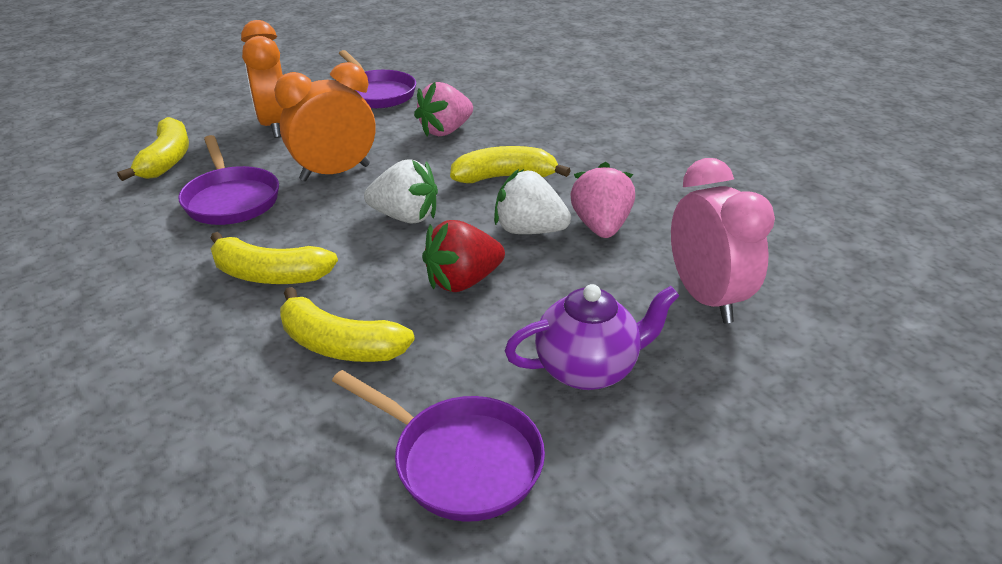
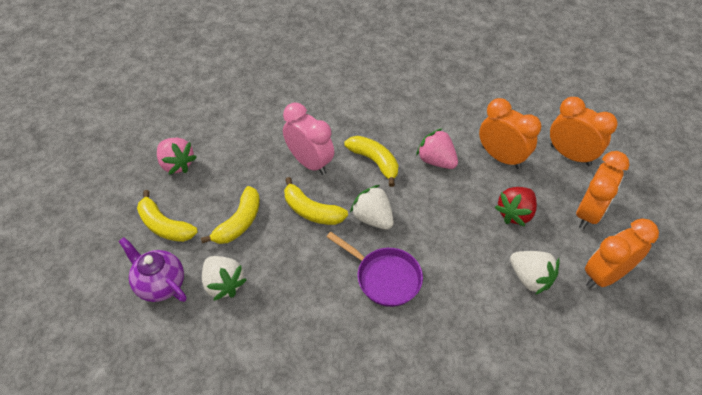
orange clock: 2 -> 4
purple pan: 3 -> 1
white strawberry: 2 -> 3

